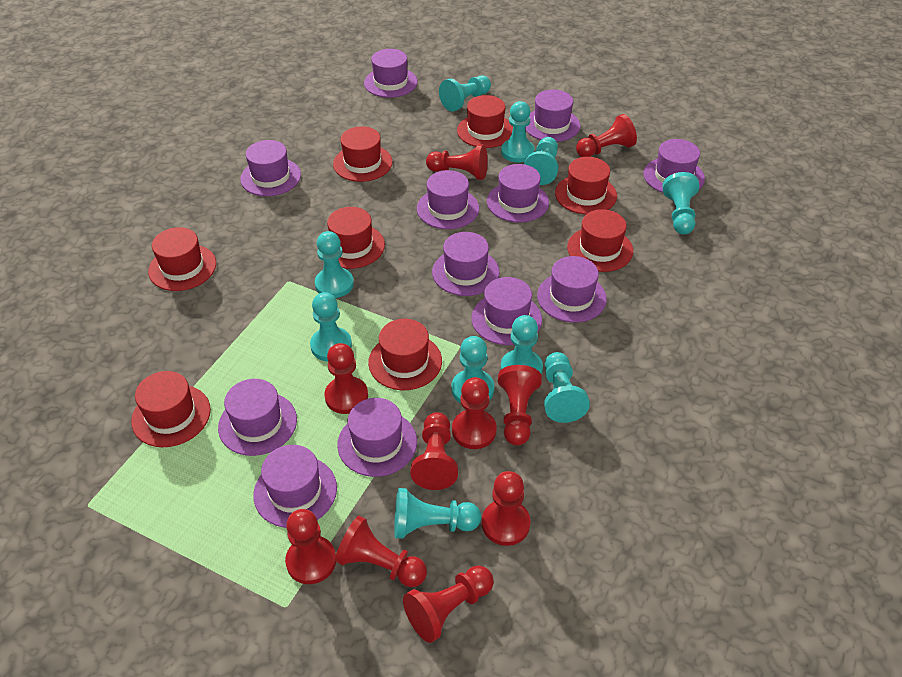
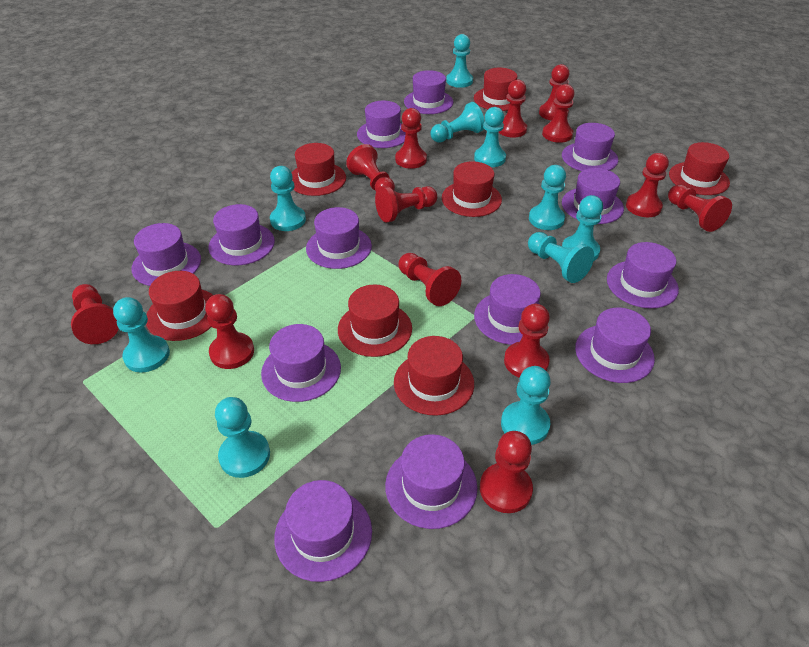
purple hat: 12 -> 13
red hat: 8 -> 7
red pawn: 10 -> 13

